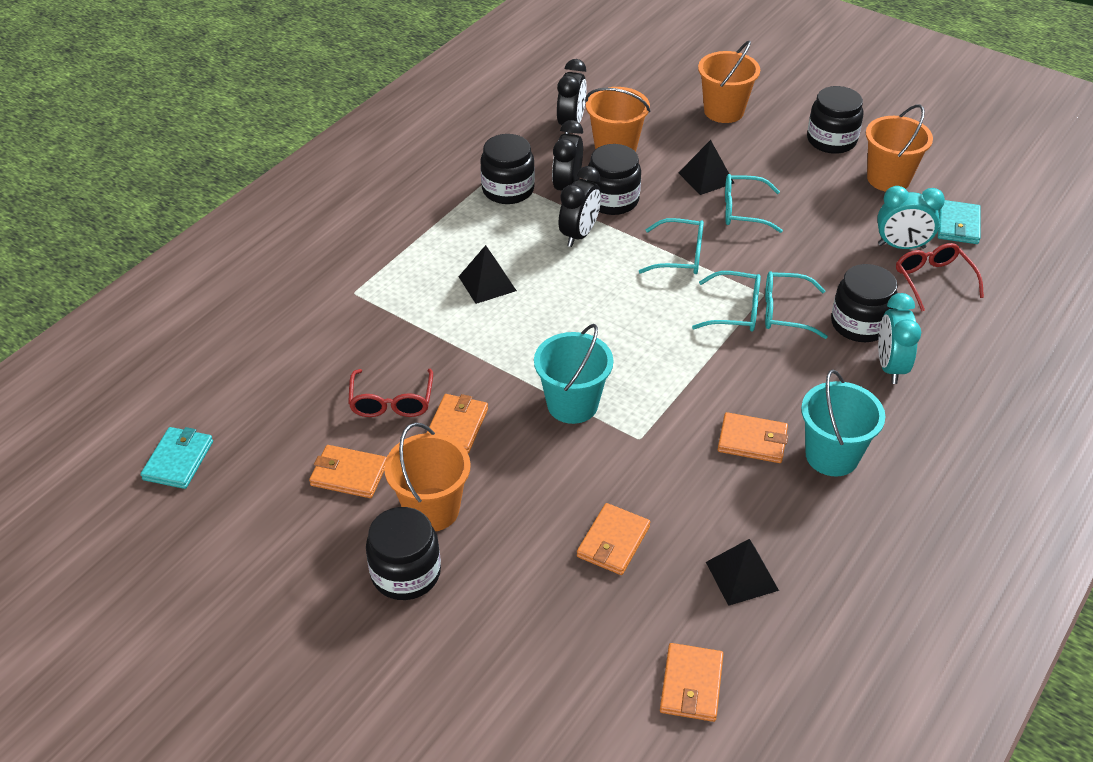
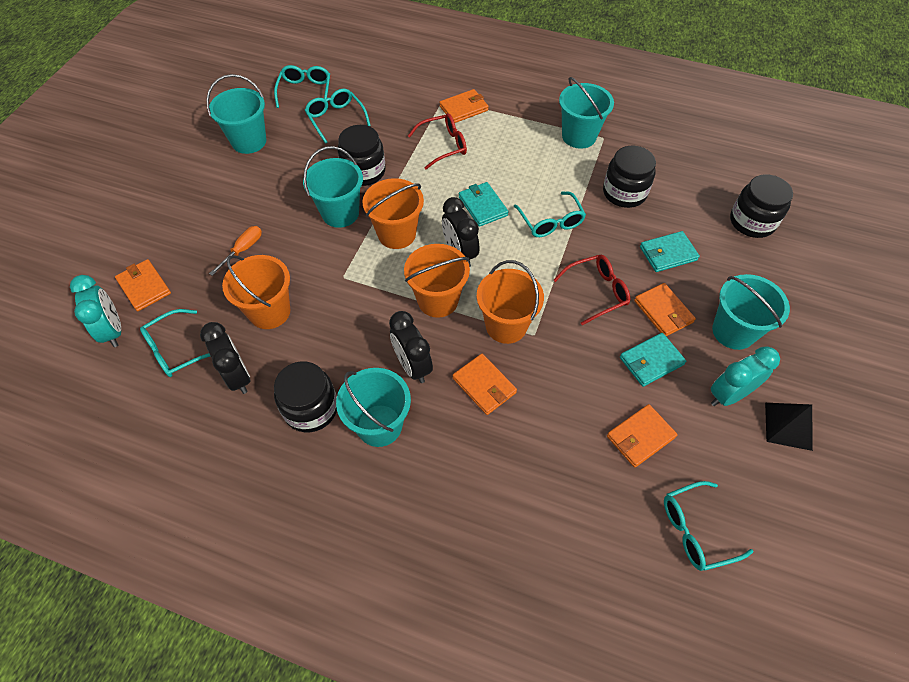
black jar: 5 -> 4
black pyramid: 3 -> 1
orange screwdriver: 0 -> 1
turquoise bucket: 2 -> 5
turquoise glasses: 4 -> 5
turquoise wallet: 2 -> 3

